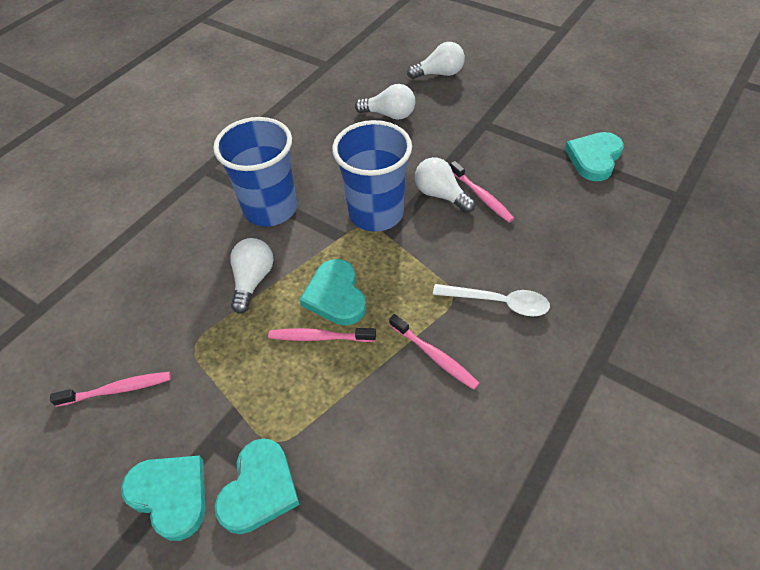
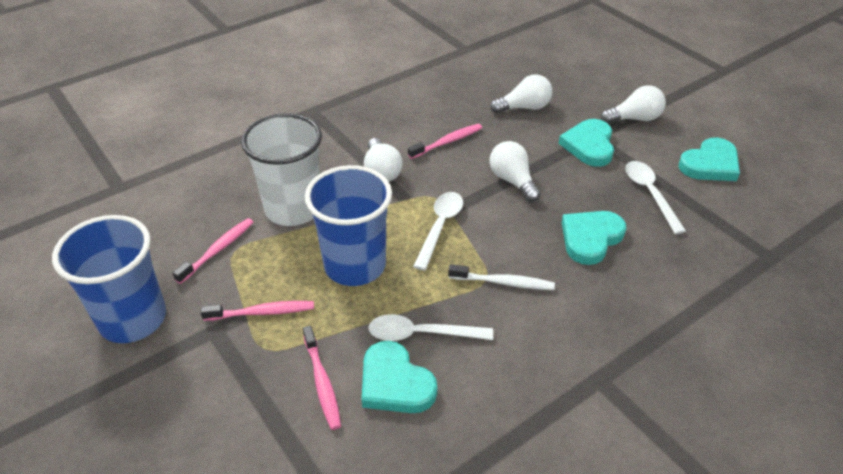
white cup: 0 -> 1
white spoon: 1 -> 3
white toothbrush: 0 -> 1

